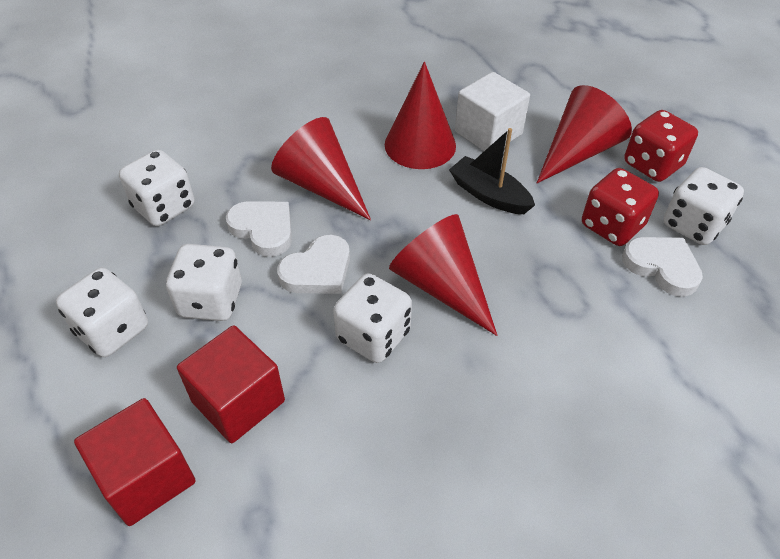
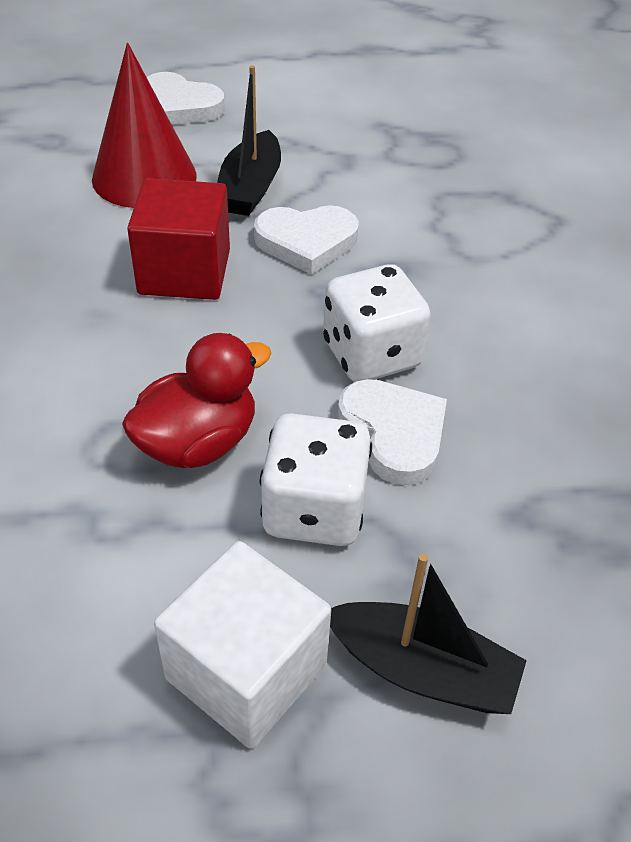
black boat: 1 -> 2
red cone: 4 -> 1
red cube: 2 -> 1
red dice: 2 -> 0
red duck: 0 -> 1
white dice: 5 -> 2

